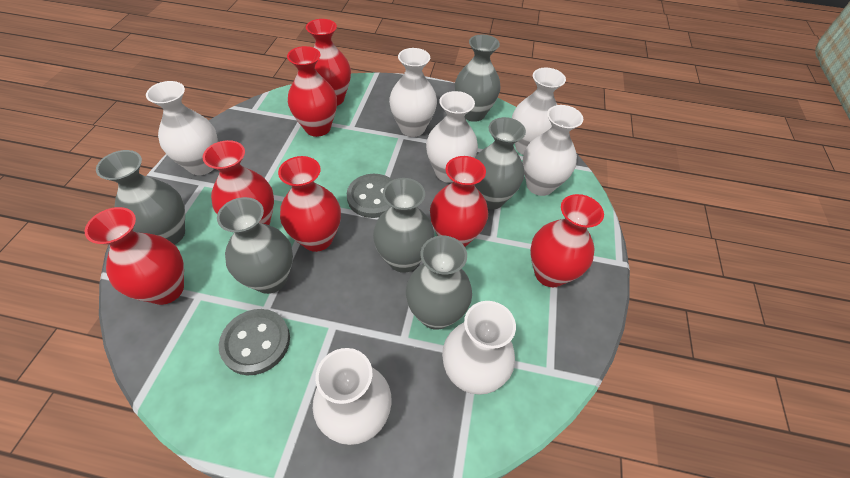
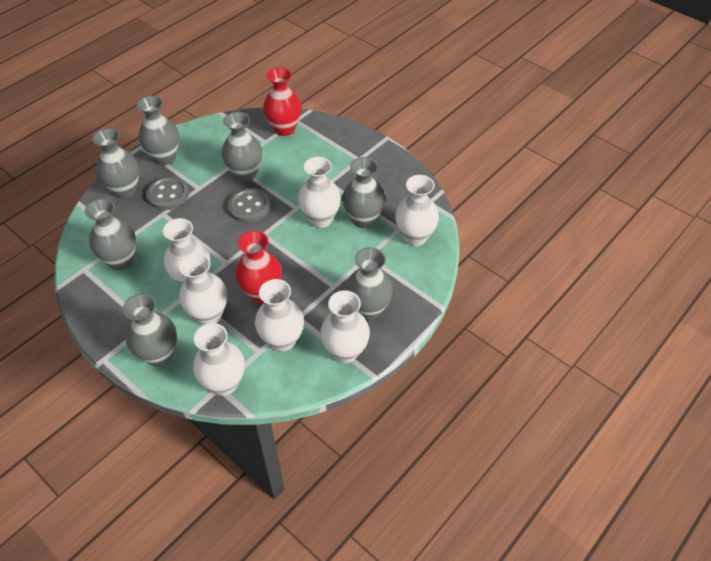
grey vase: 6 -> 7
red vase: 7 -> 2

